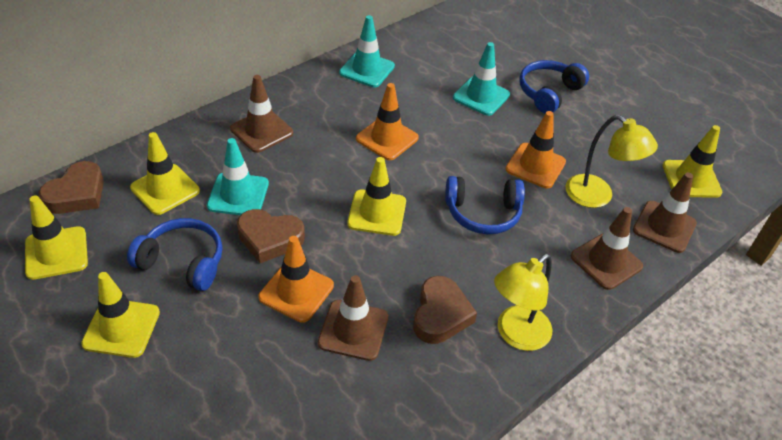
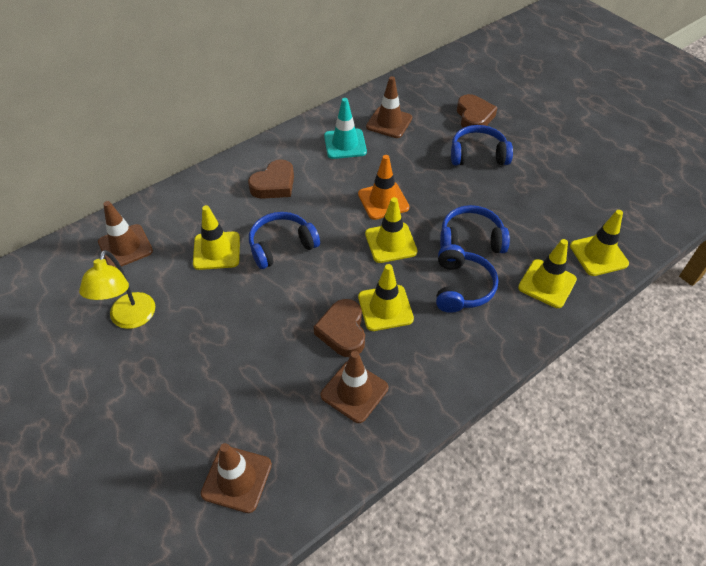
blue headphones: 3 -> 4
orange traffic cone: 3 -> 1
turquoise traffic cone: 3 -> 1
yellow lamp: 2 -> 1

